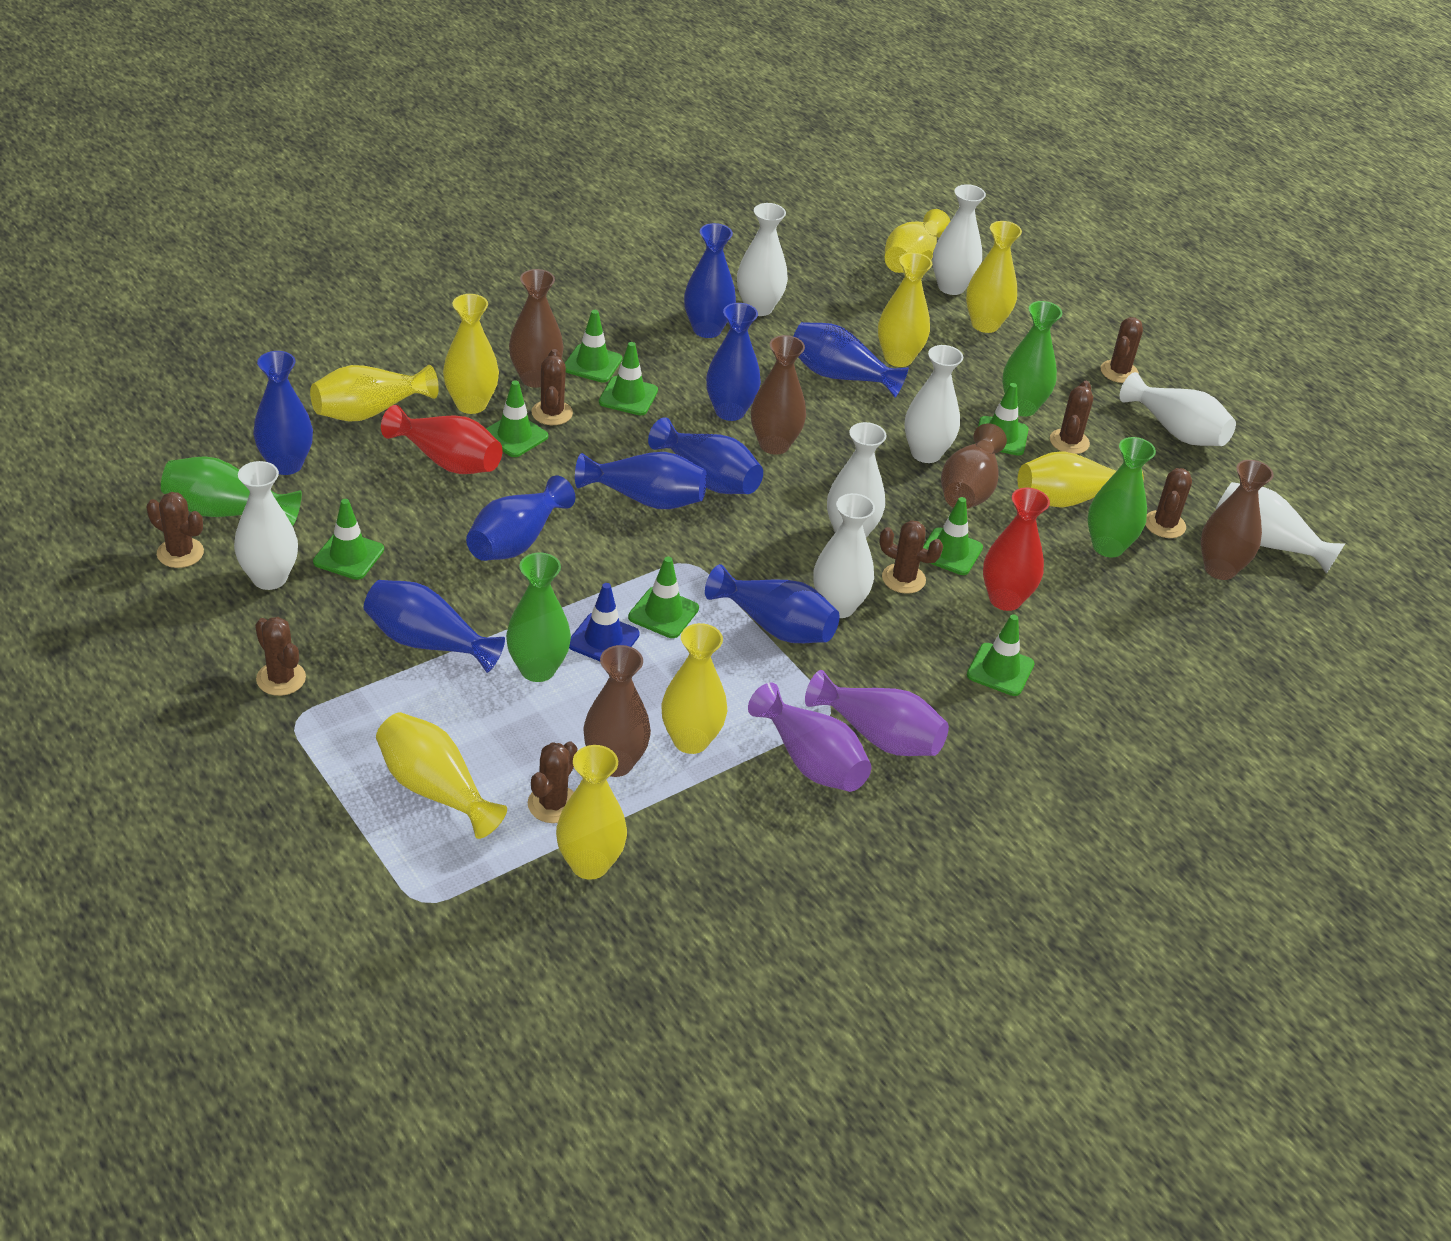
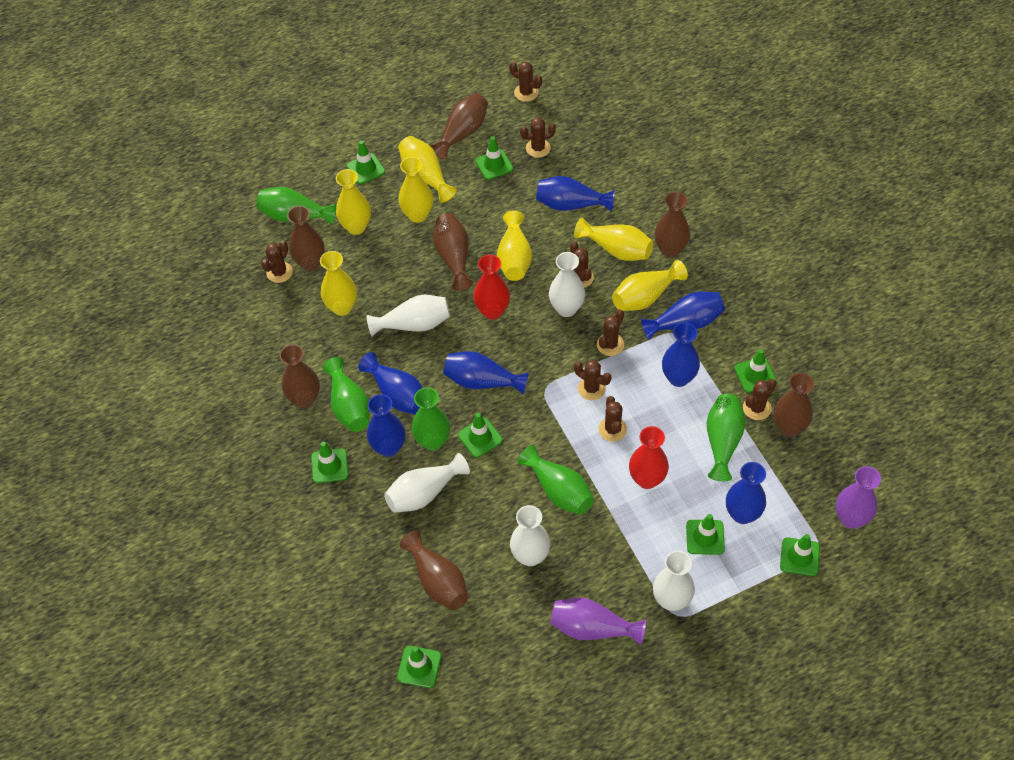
blue traffic cone: 1 -> 0
blue vase: 9 -> 7
brown vase: 5 -> 7
green vase: 4 -> 5
white vase: 8 -> 5
yellow vase: 9 -> 7

